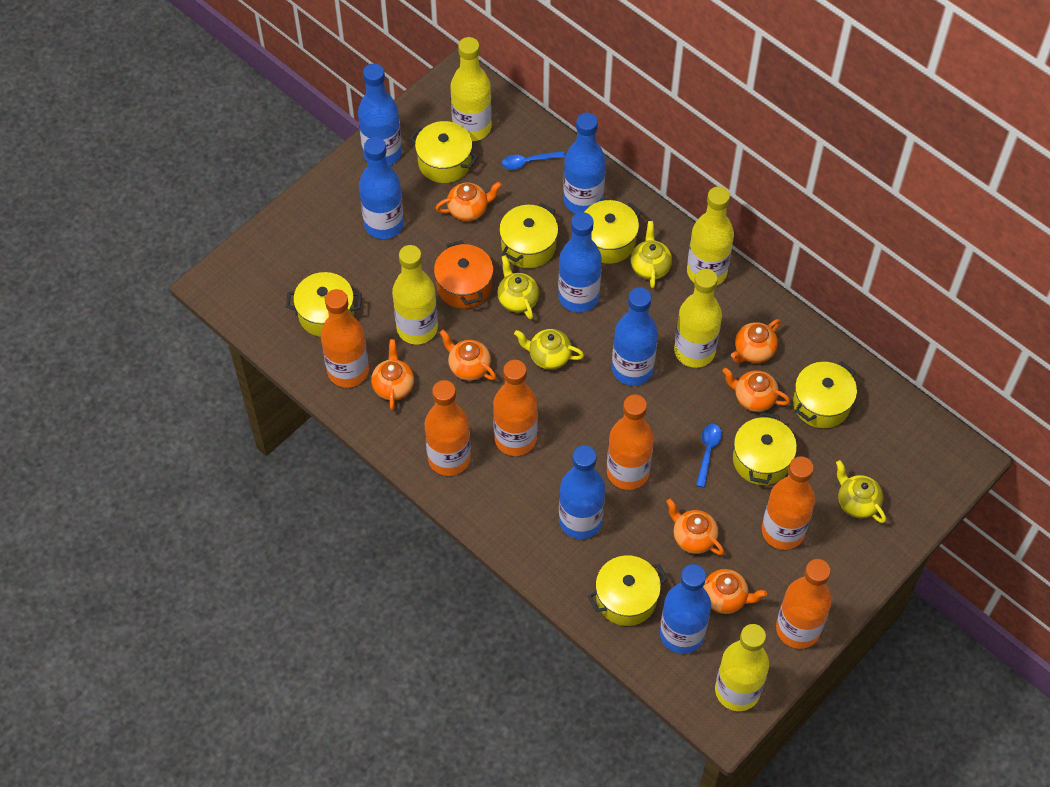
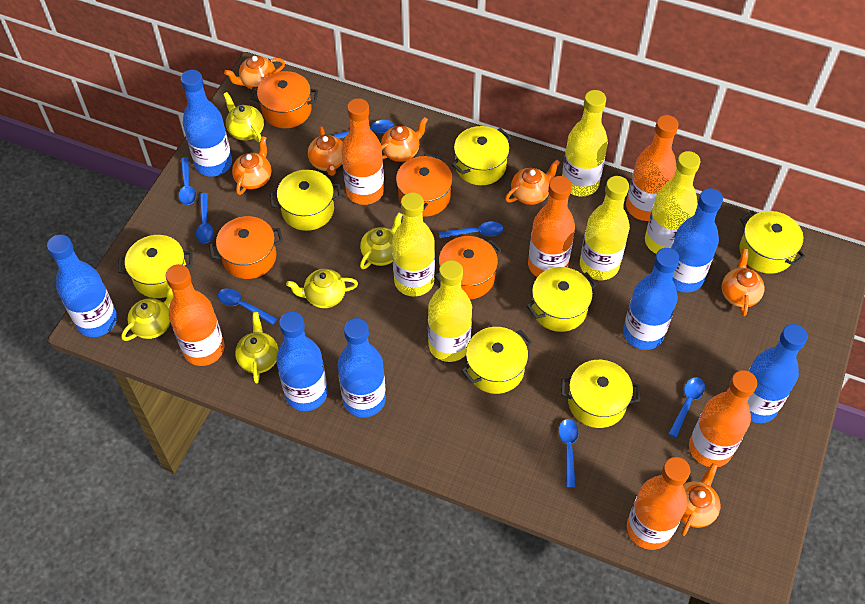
blue spoon: 2 -> 7
orange pot: 1 -> 4
yellow teapot: 4 -> 5

